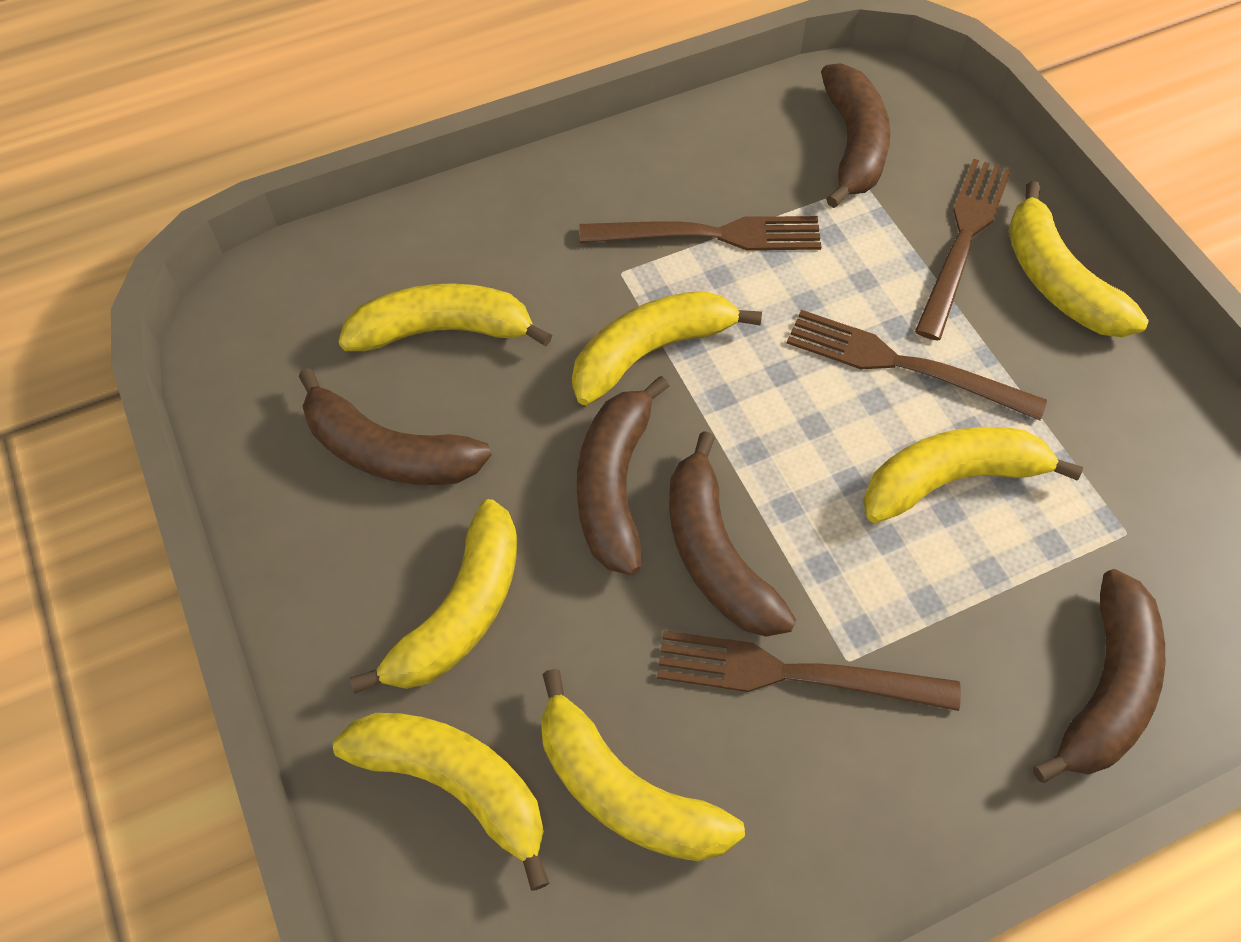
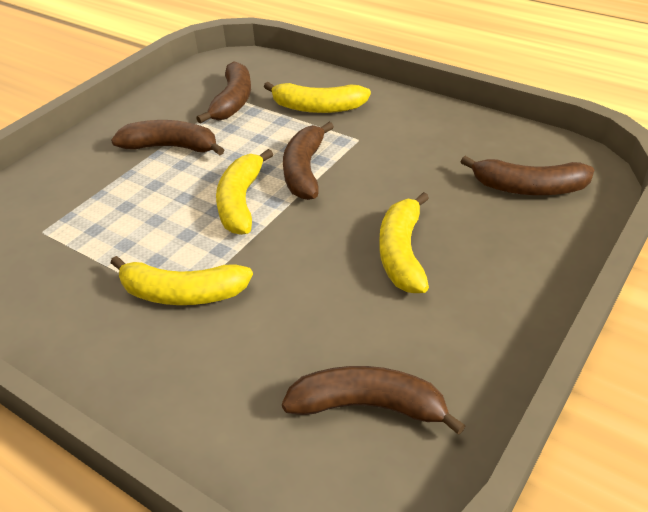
brown fork: 4 -> 0
yellow banana: 7 -> 4

